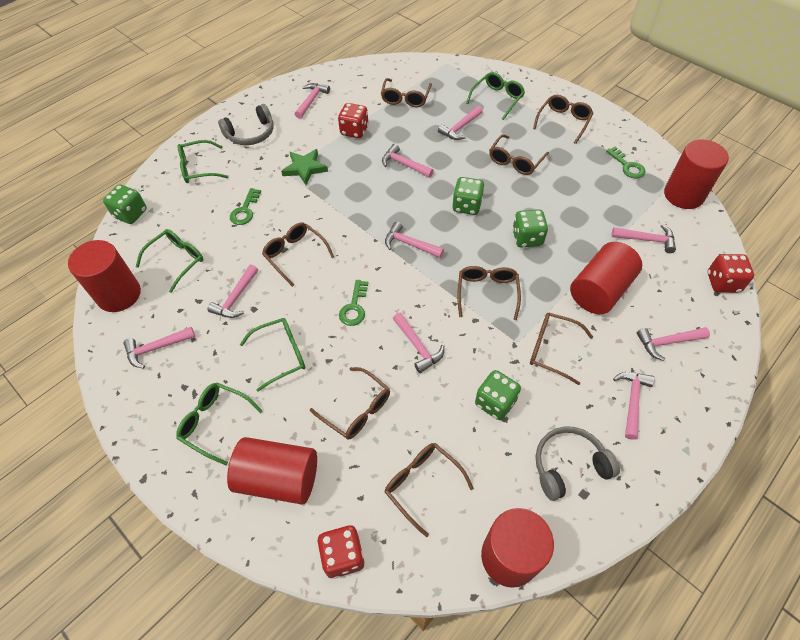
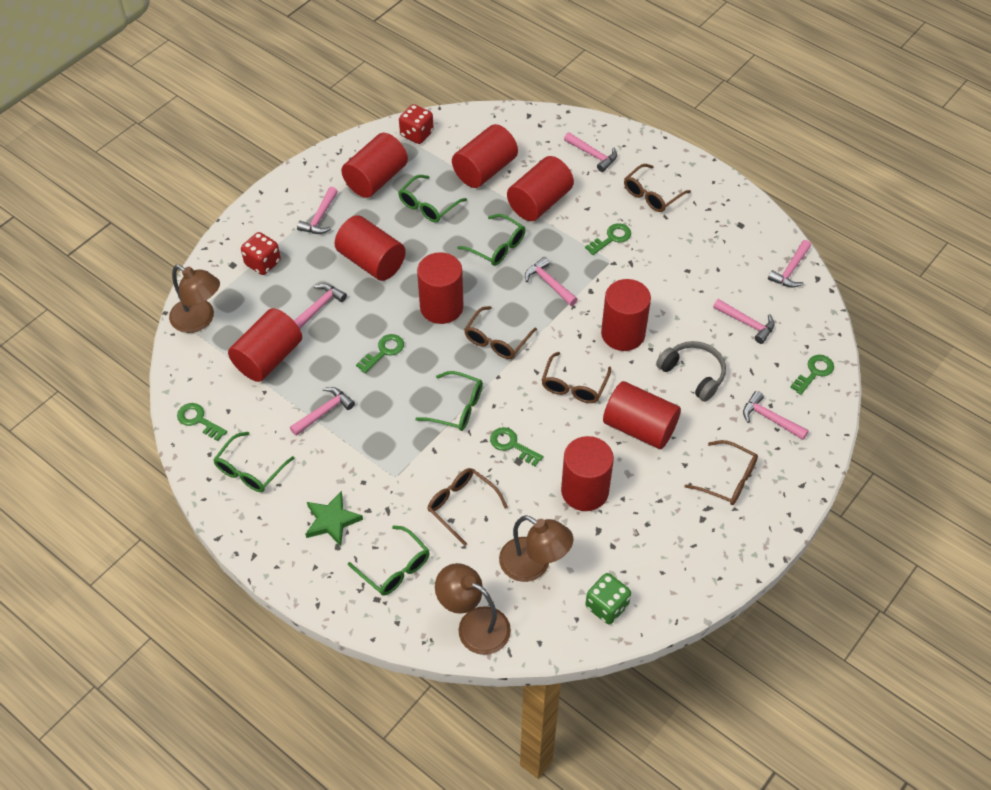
brown glasses: 8 -> 5
brown lamp: 0 -> 3
green dice: 4 -> 1
green key: 3 -> 5
grey headphones: 2 -> 1
pink hammer: 10 -> 8
red cylinder: 5 -> 9
red dice: 3 -> 2

